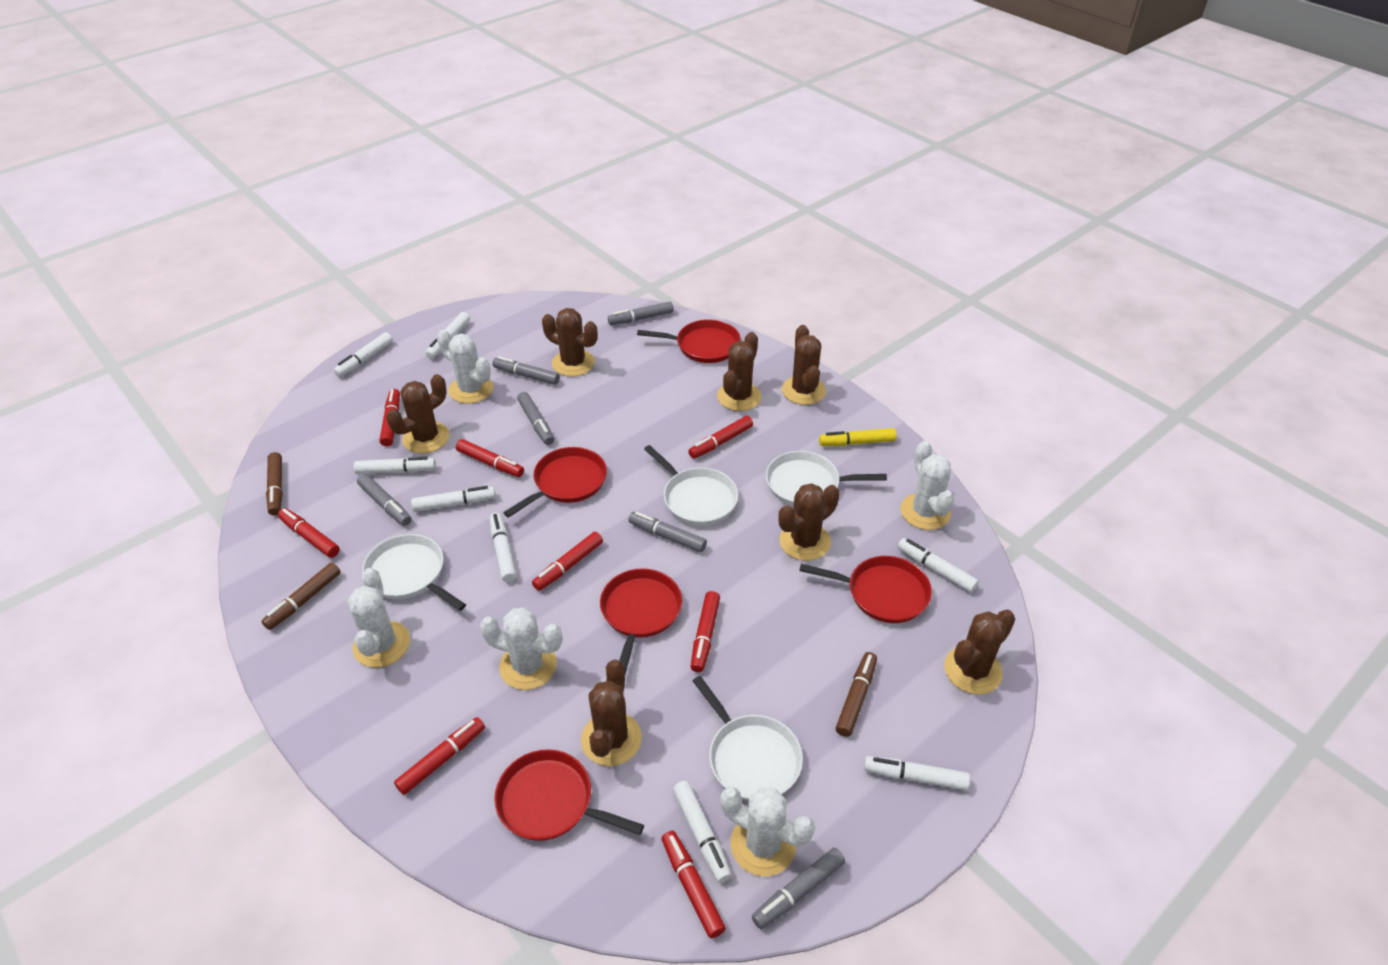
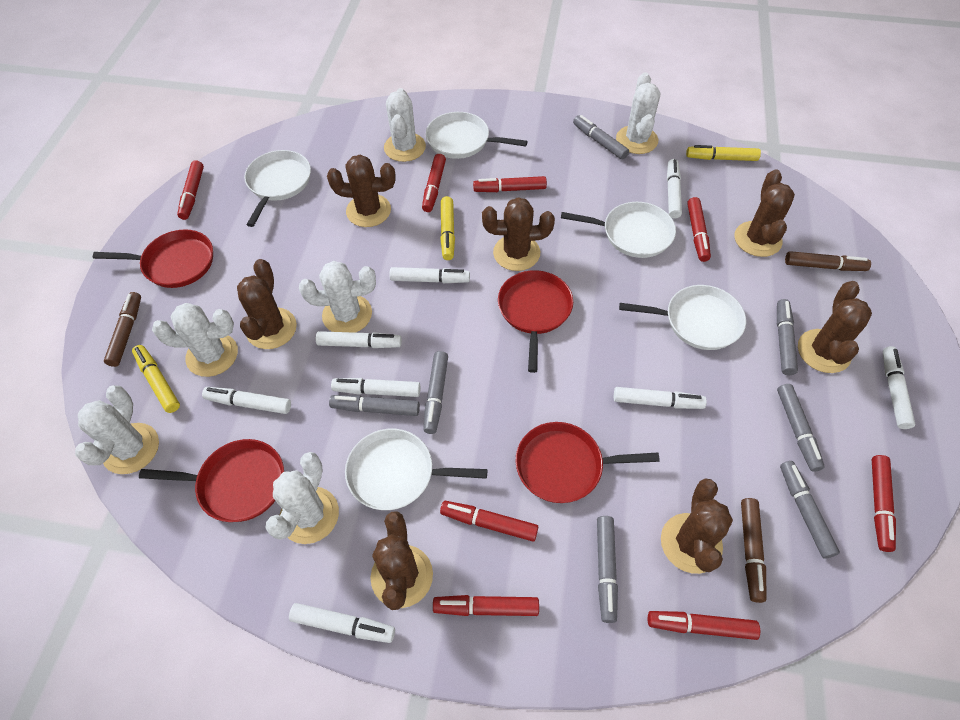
grey marker: 6 -> 7
red pan: 5 -> 4
white cactus: 5 -> 6
white pan: 4 -> 5
yellow marker: 1 -> 3

